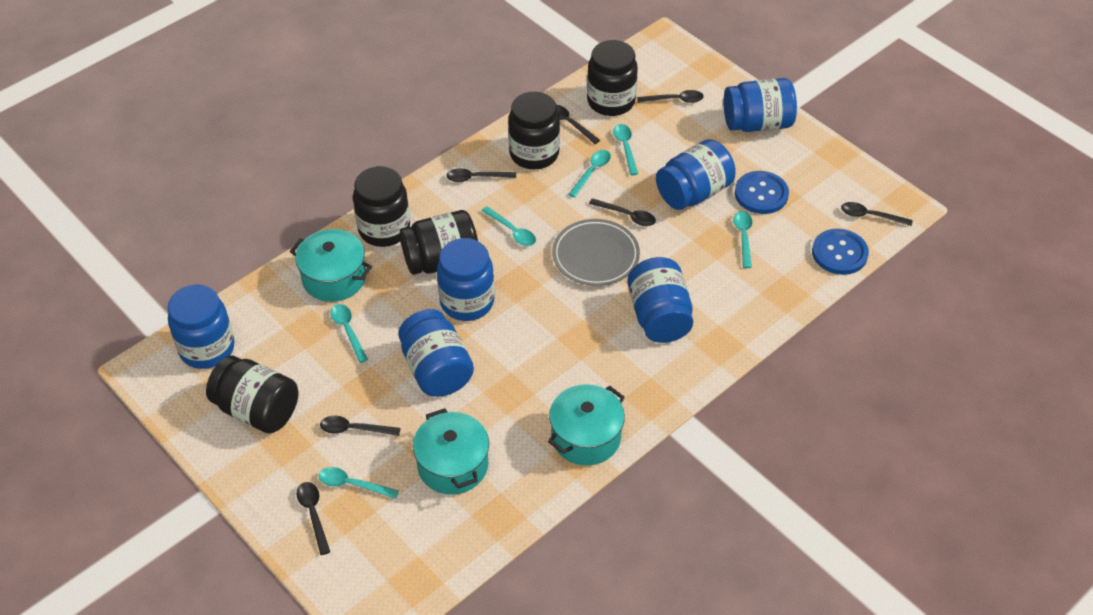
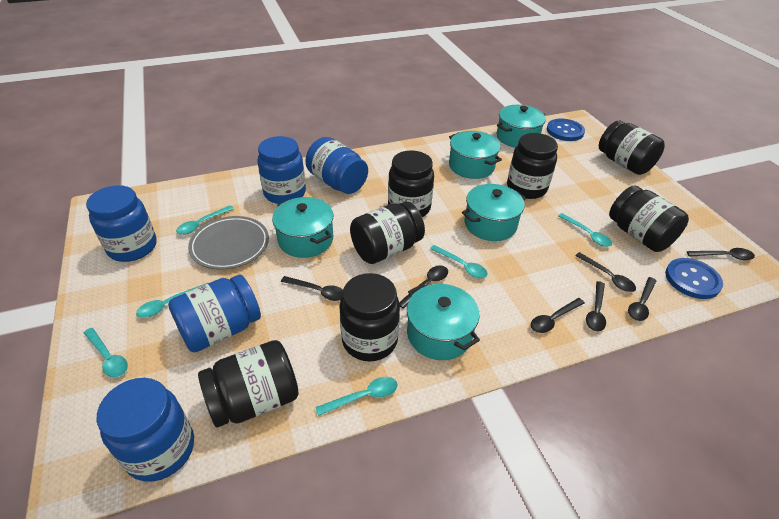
black jar: 5 -> 7
blue jar: 6 -> 5
turquoise pot: 3 -> 5

